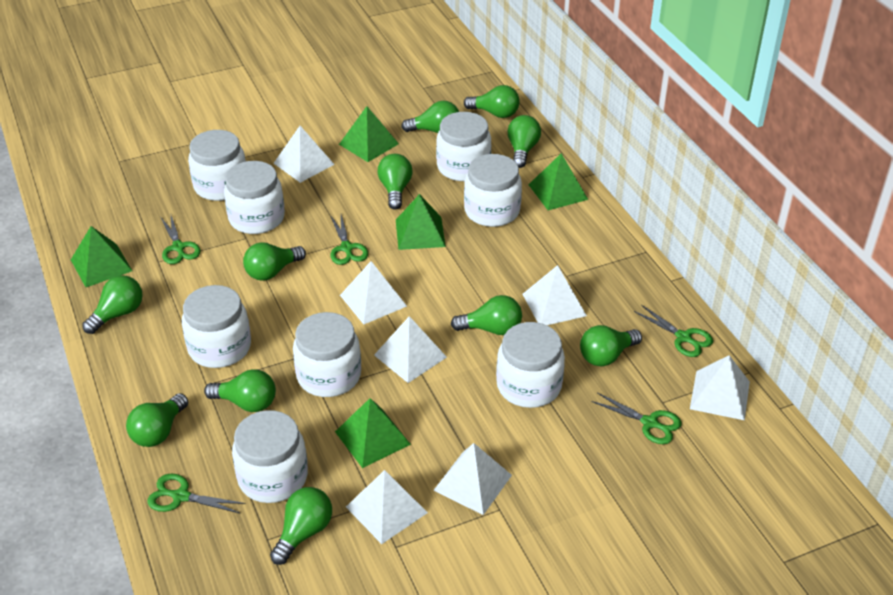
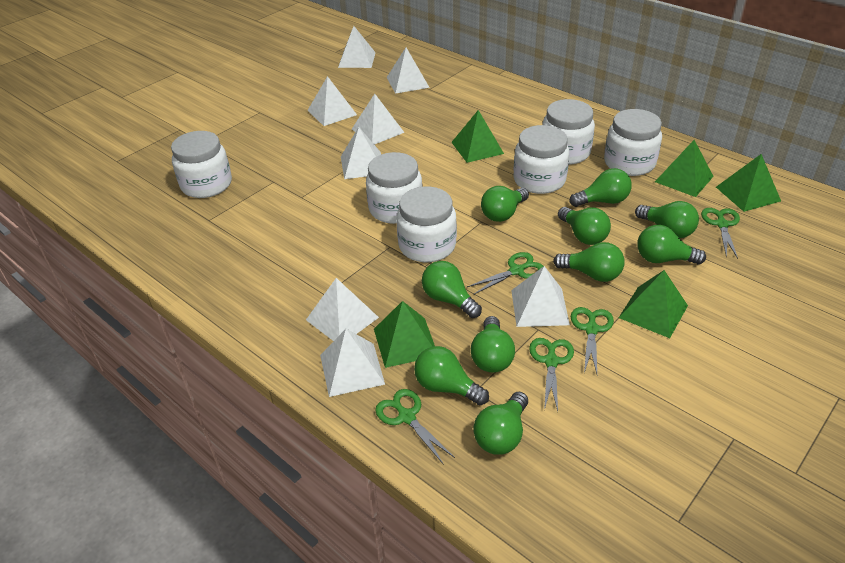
green light bulb: 11 -> 10
white jar: 8 -> 6
white pyramid: 7 -> 8

